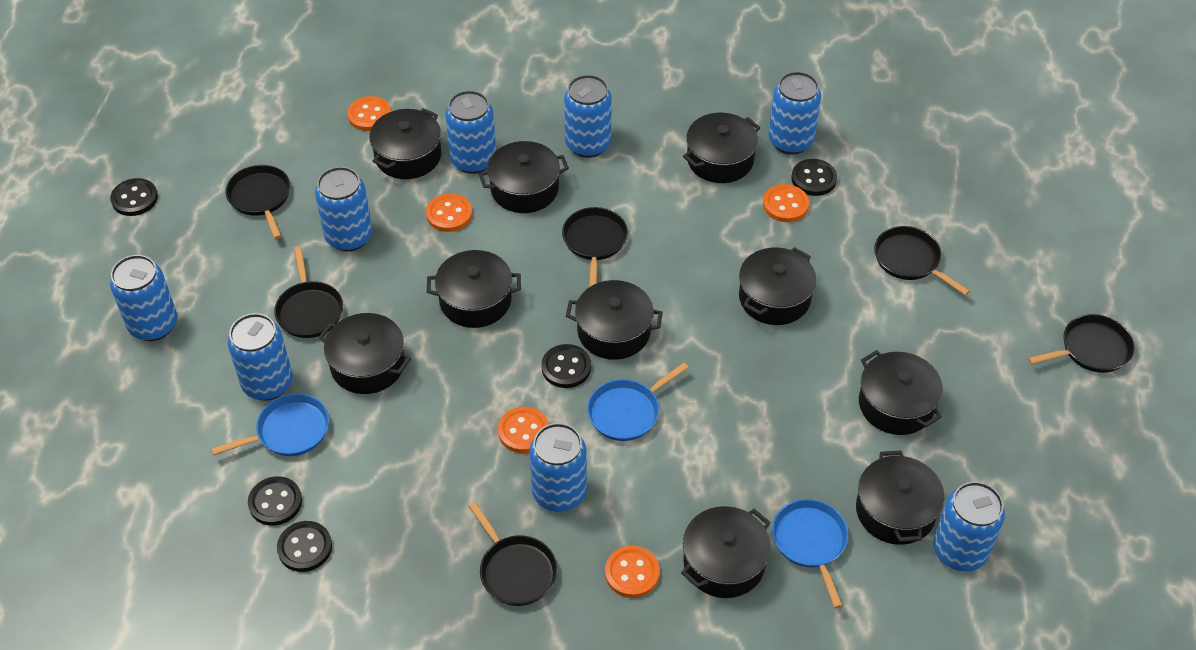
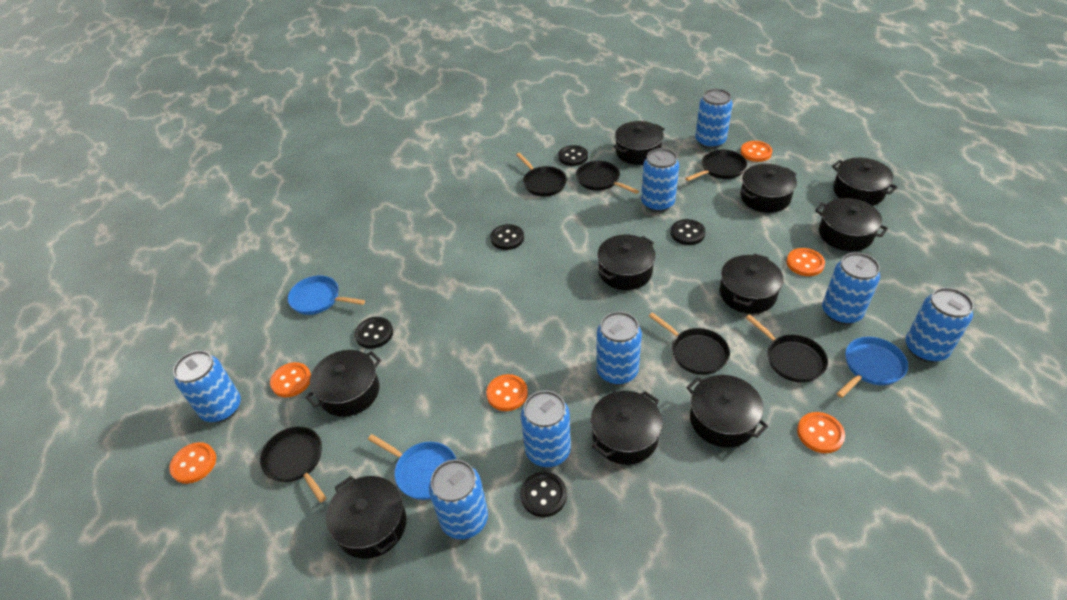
orange button: 5 -> 6

